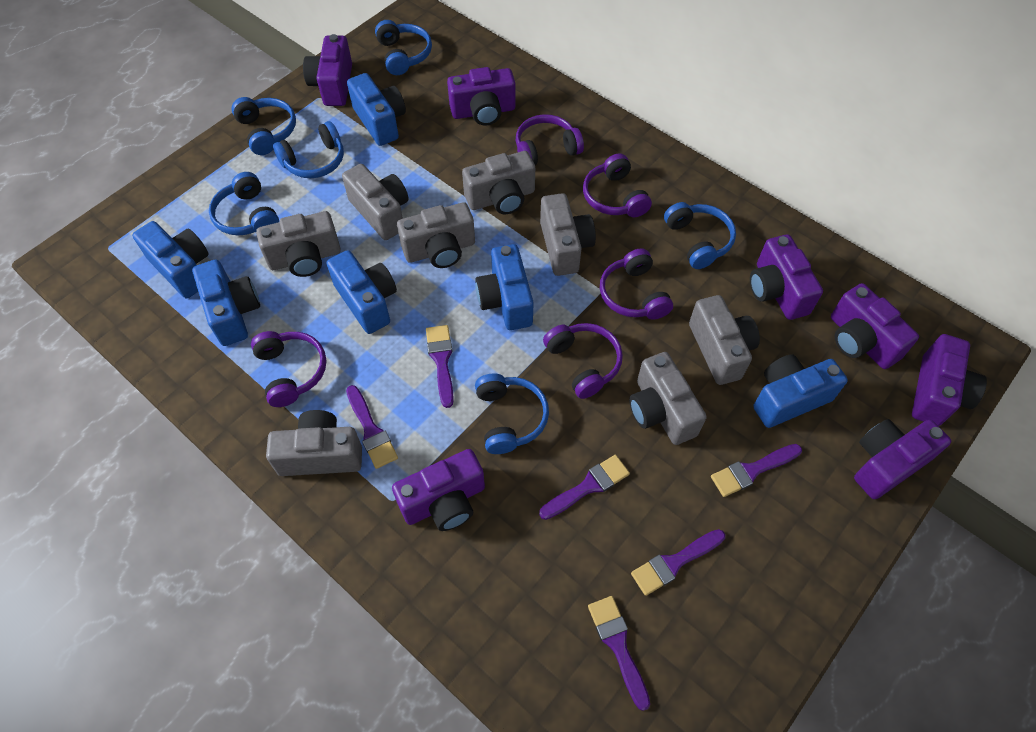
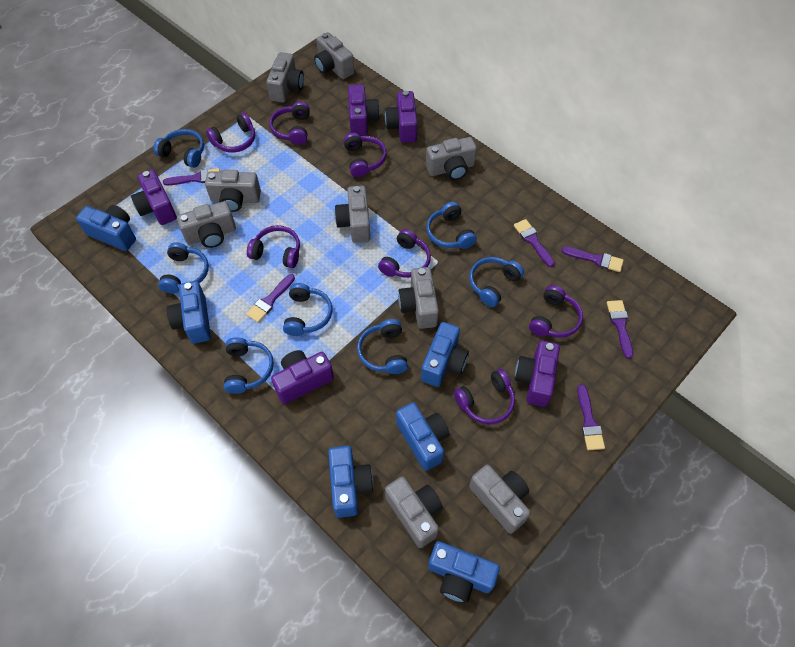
blue headphones: 6 -> 7
grey camera: 8 -> 9
purple camera: 7 -> 5
purple headphones: 5 -> 7

